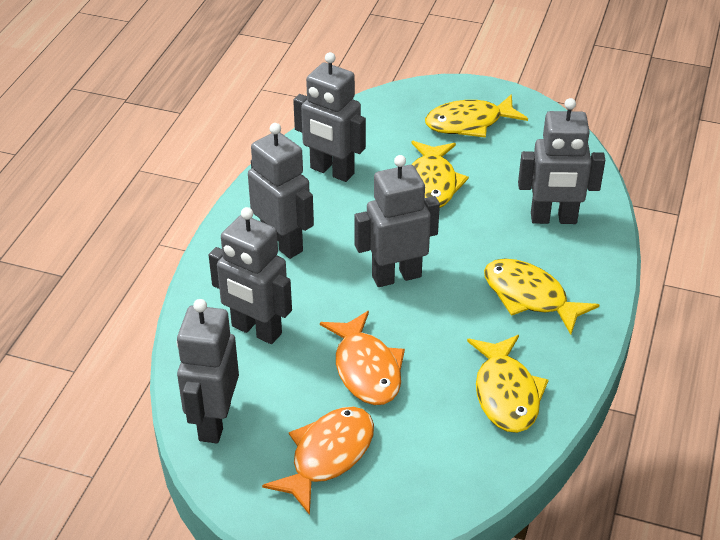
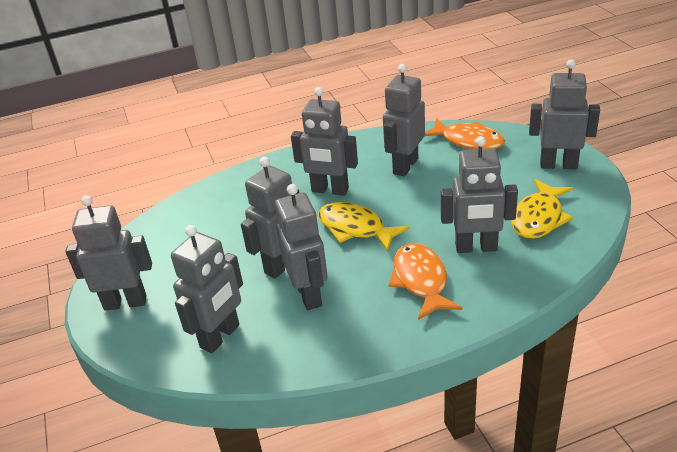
grey robot: 6 -> 8
yellow fish: 4 -> 2

